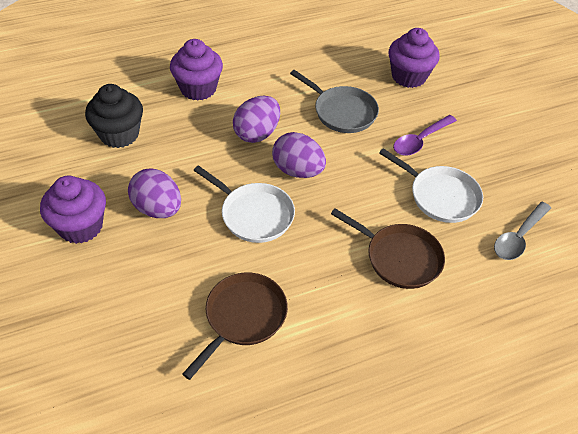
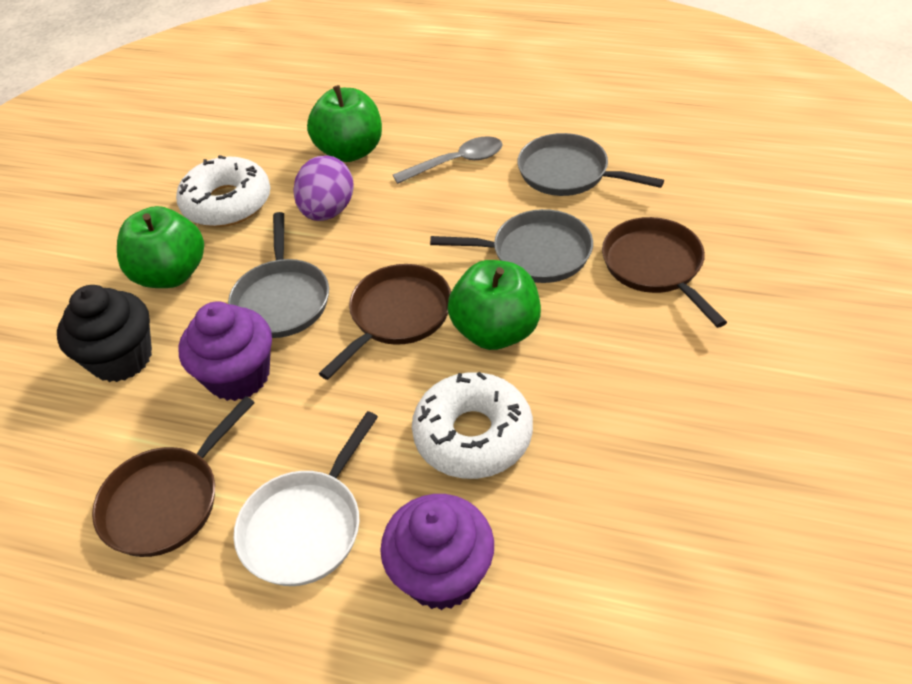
brown pan: 2 -> 3
green apple: 0 -> 3
grey pan: 1 -> 3
purple cupcake: 3 -> 2
purple egg: 3 -> 1
purple spoon: 1 -> 0
white donut: 0 -> 2
white pan: 2 -> 1

